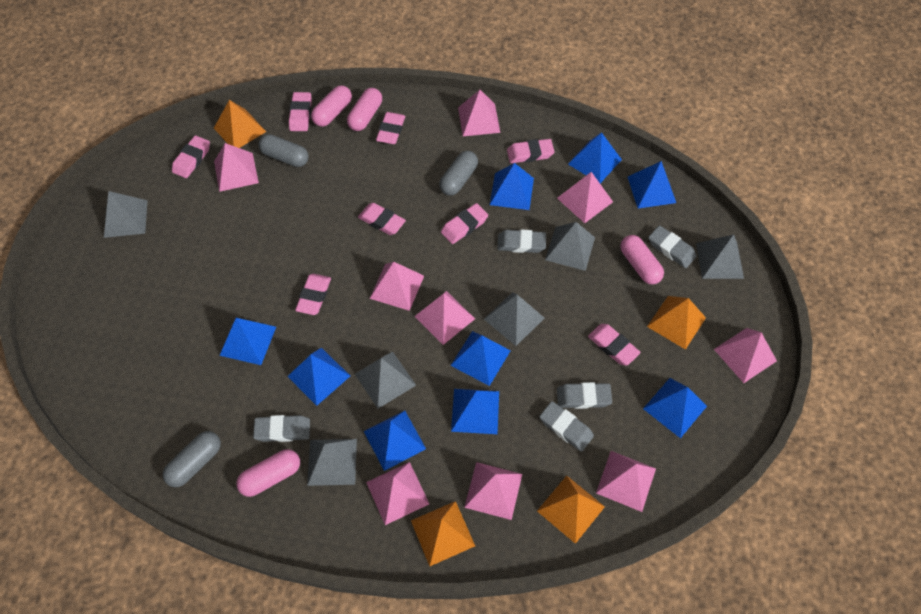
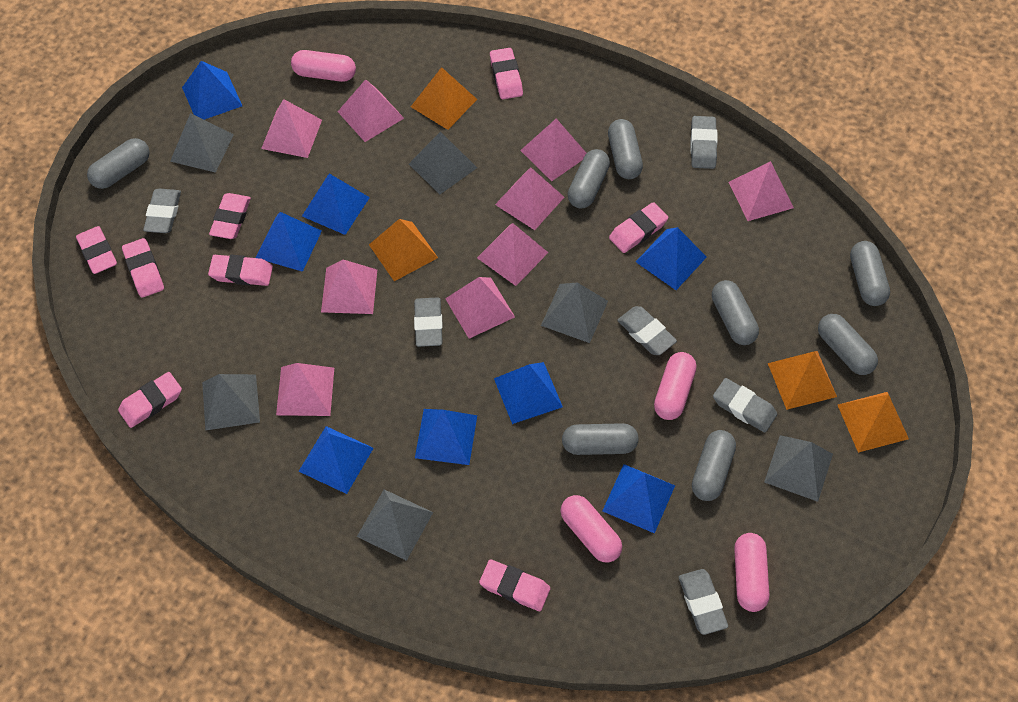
blue pyramid: 9 -> 8
grey capsule: 3 -> 8
grey eraser: 5 -> 6

